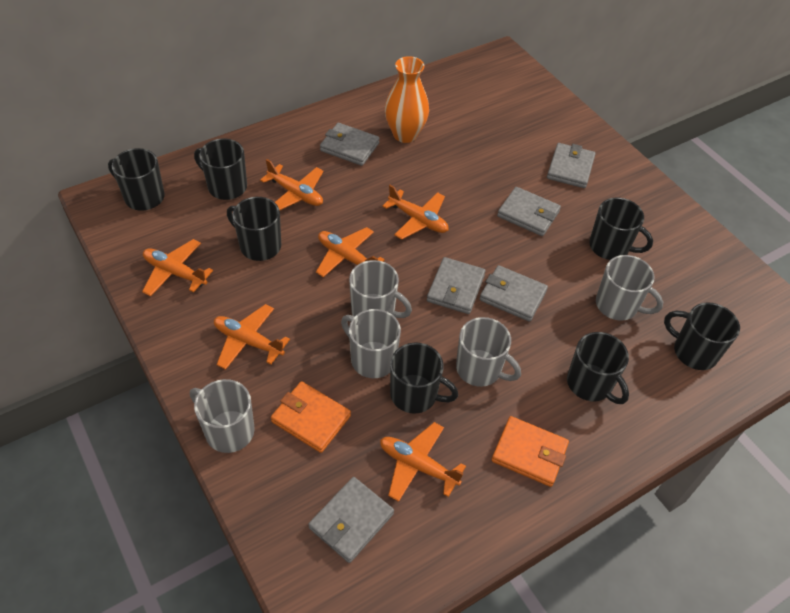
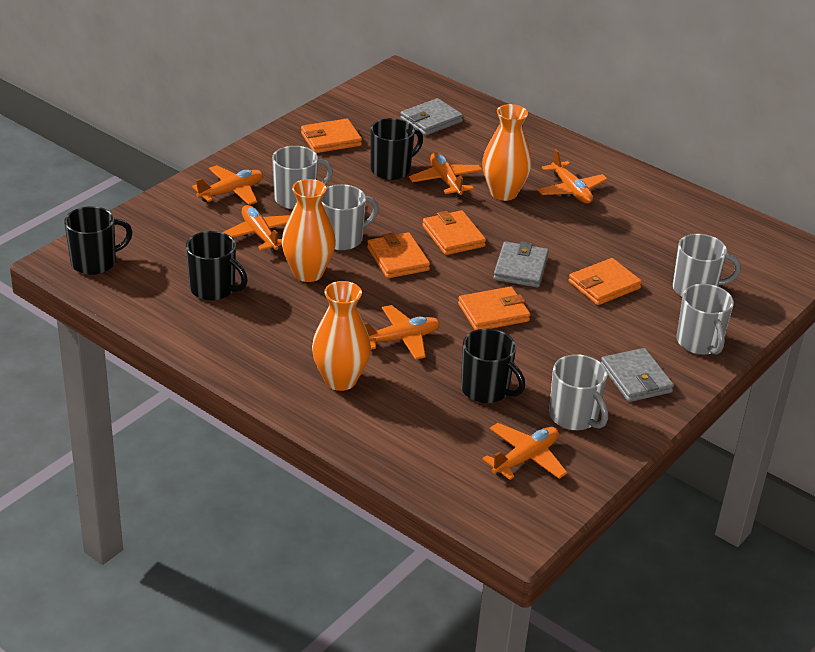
black mug: 7 -> 4
grey wallet: 6 -> 3
orange vase: 1 -> 3
orange wallet: 2 -> 5

